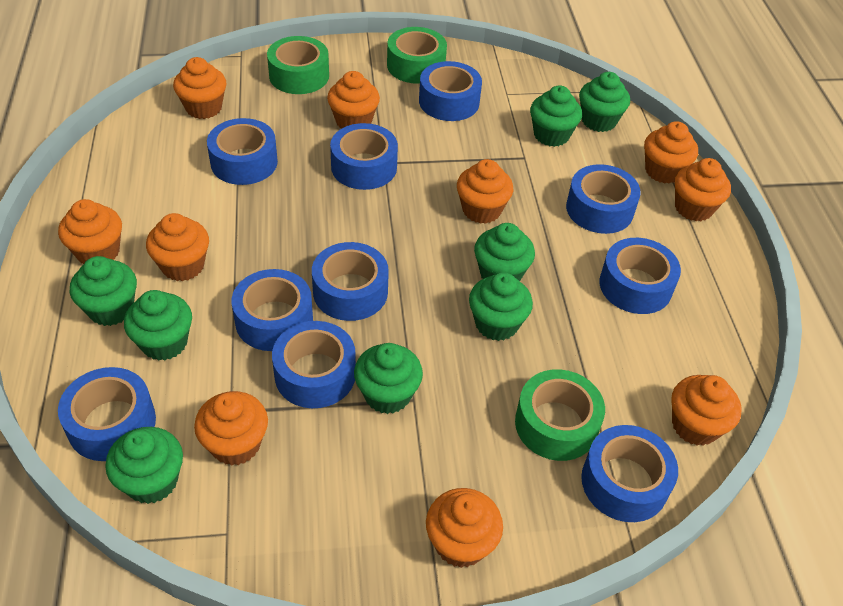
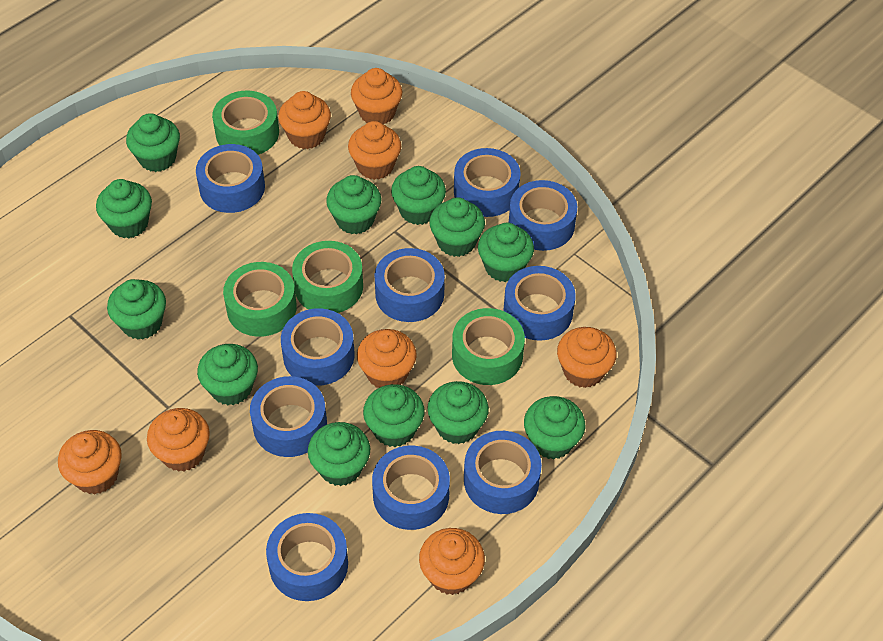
green cupcake: 8 -> 12
green tape: 3 -> 4
orange cupcake: 10 -> 8

